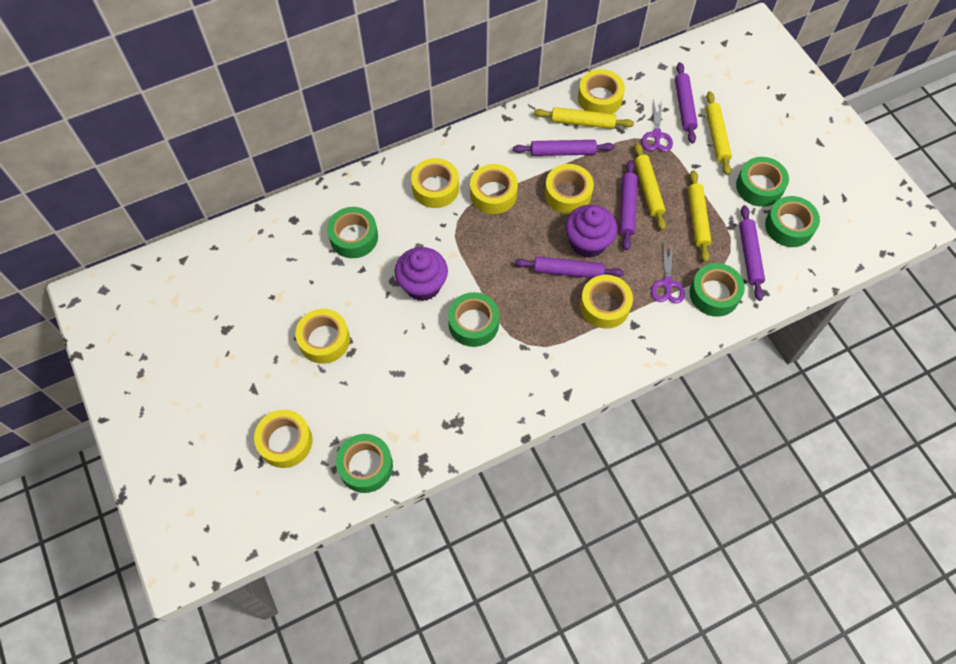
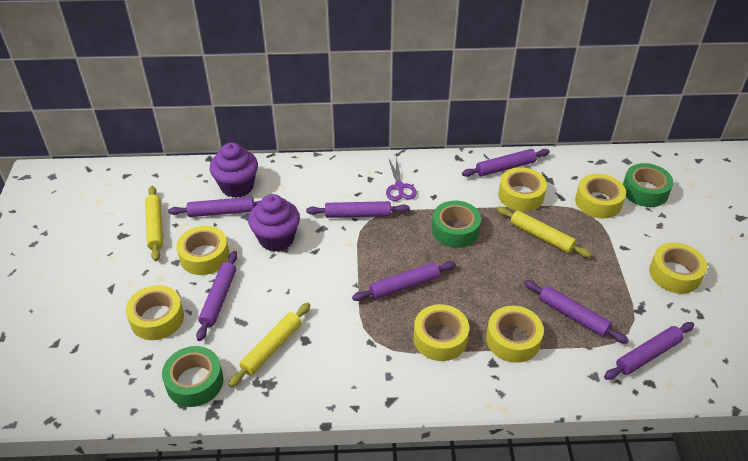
green tape: 6 -> 3
purple rolling pin: 5 -> 7
purple scissors: 2 -> 1
yellow rolling pin: 4 -> 3

